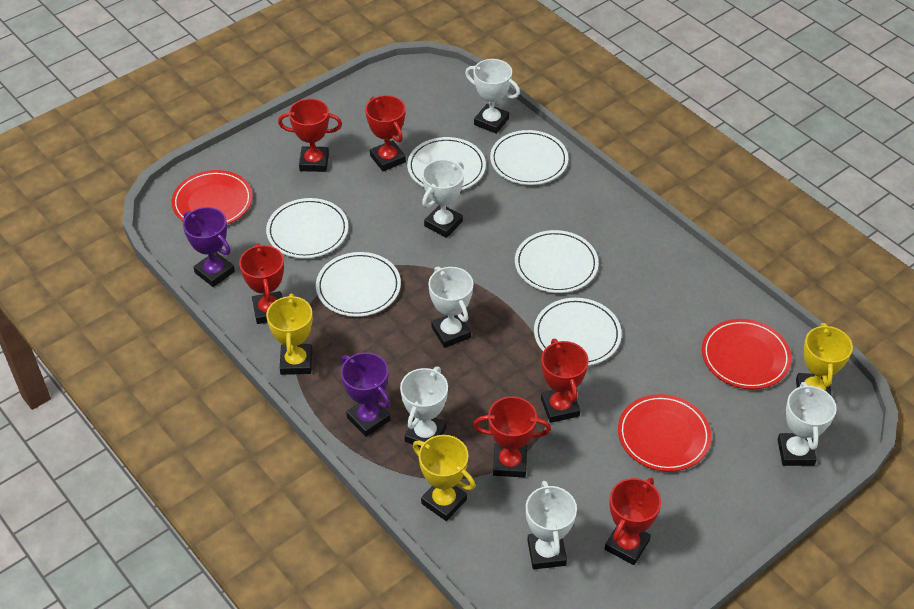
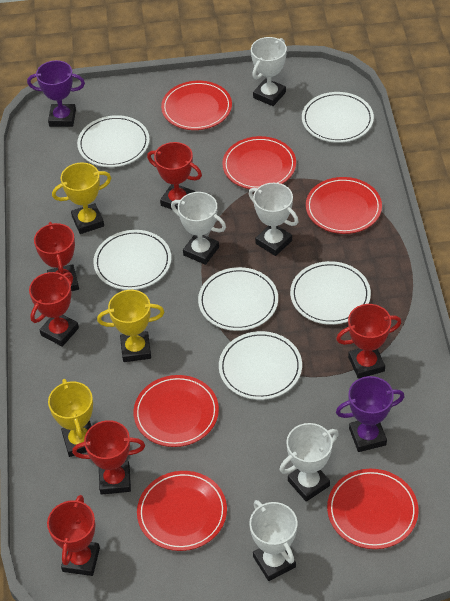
red plate: 3 -> 6
white trophy: 6 -> 5

